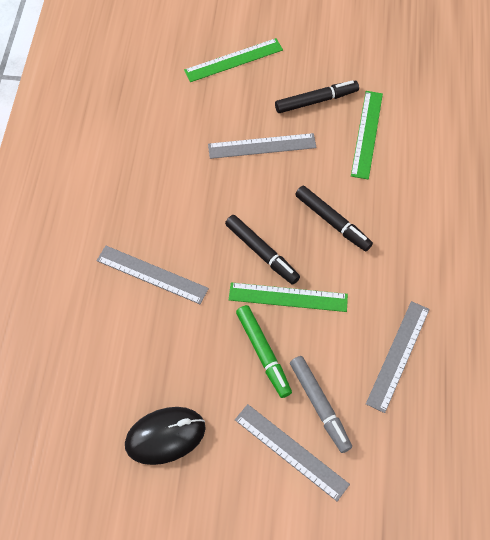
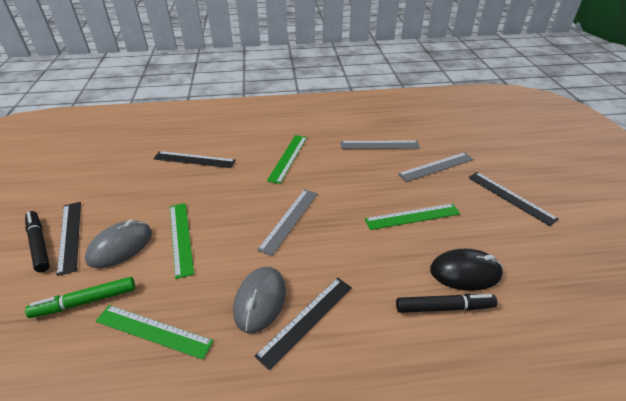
black marker: 3 -> 2
black ruler: 0 -> 4
green ruler: 3 -> 4
grey marker: 1 -> 0
grey mouse: 0 -> 2
grey ruler: 4 -> 3

